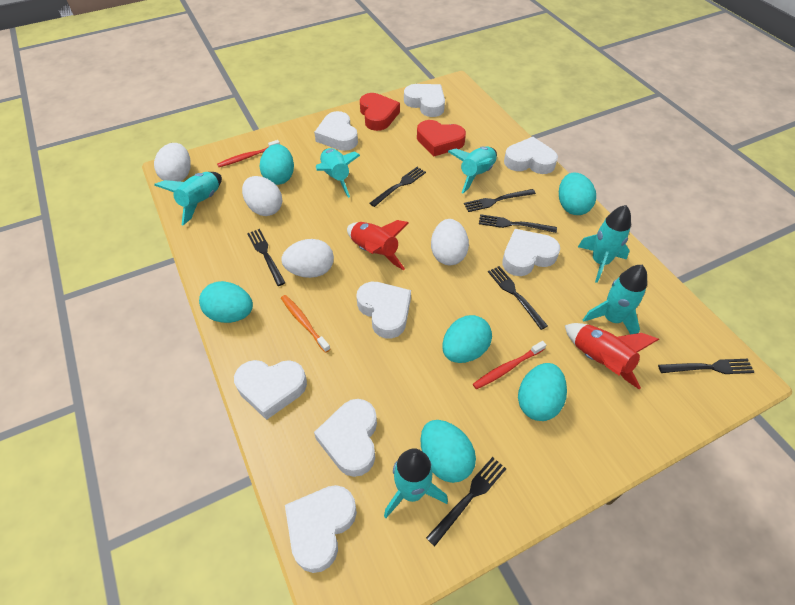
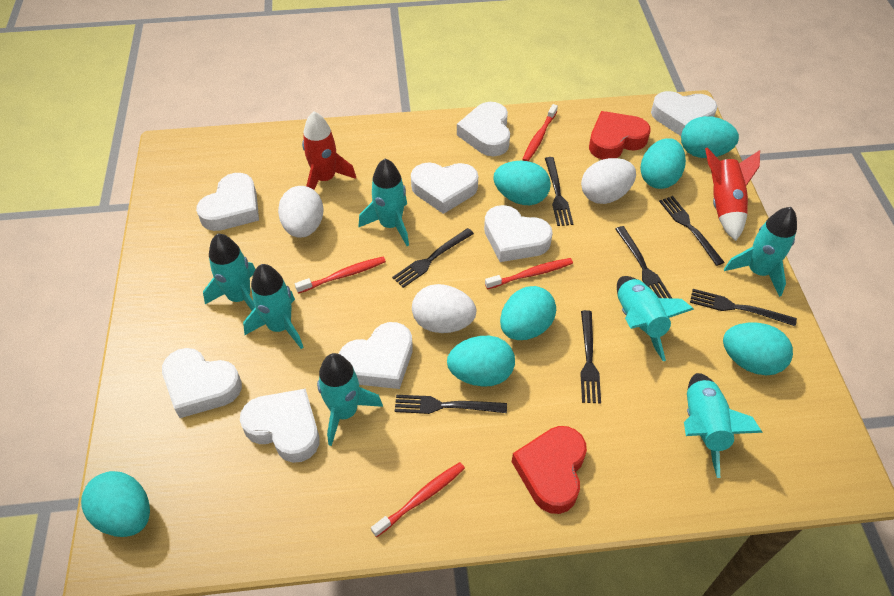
orange toothbrush: 1 -> 0
red toothbrush: 2 -> 4
turquoise egg: 6 -> 7
turquoise rocket: 6 -> 7
white egg: 4 -> 3

